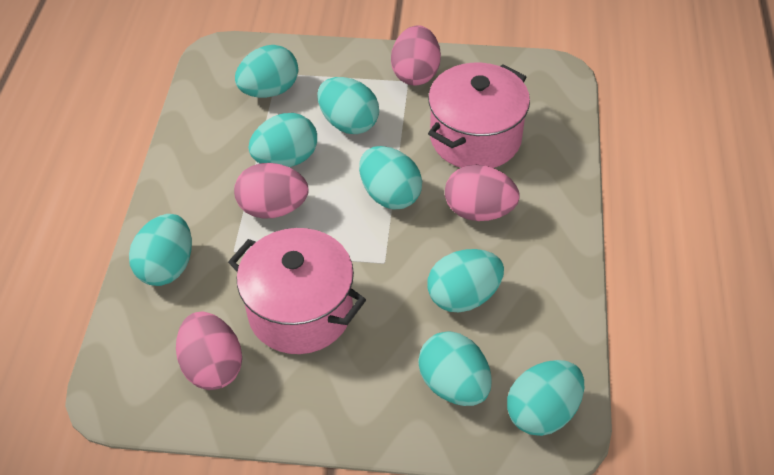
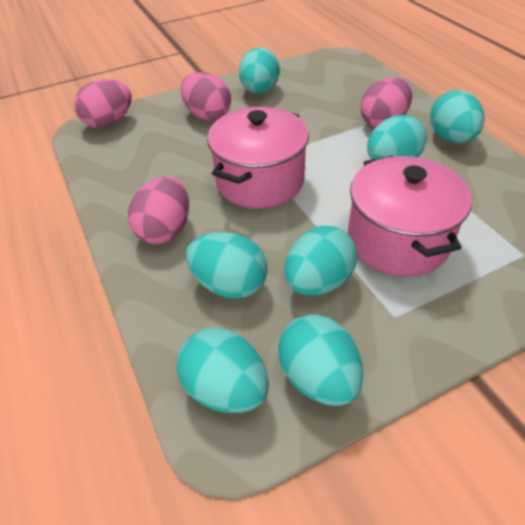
turquoise egg: 8 -> 7

